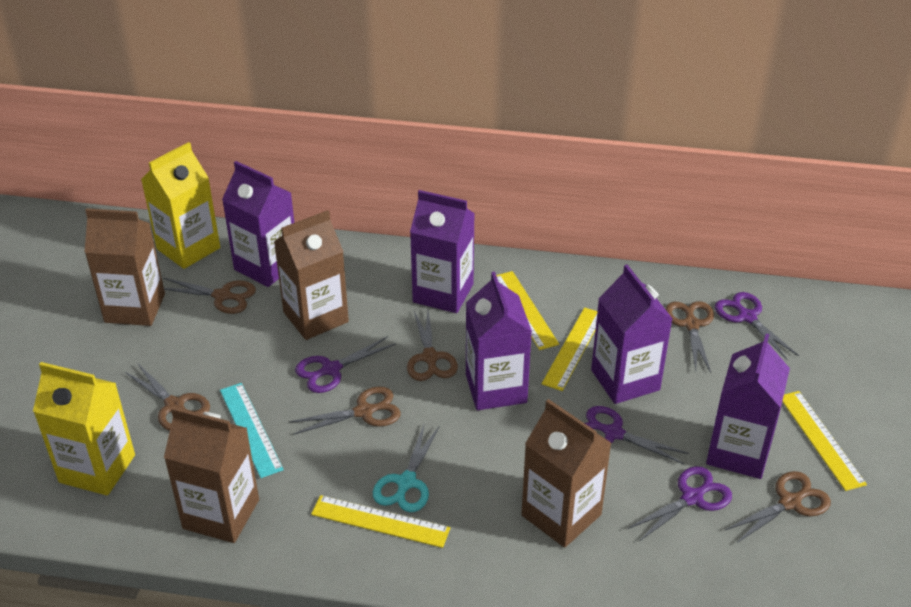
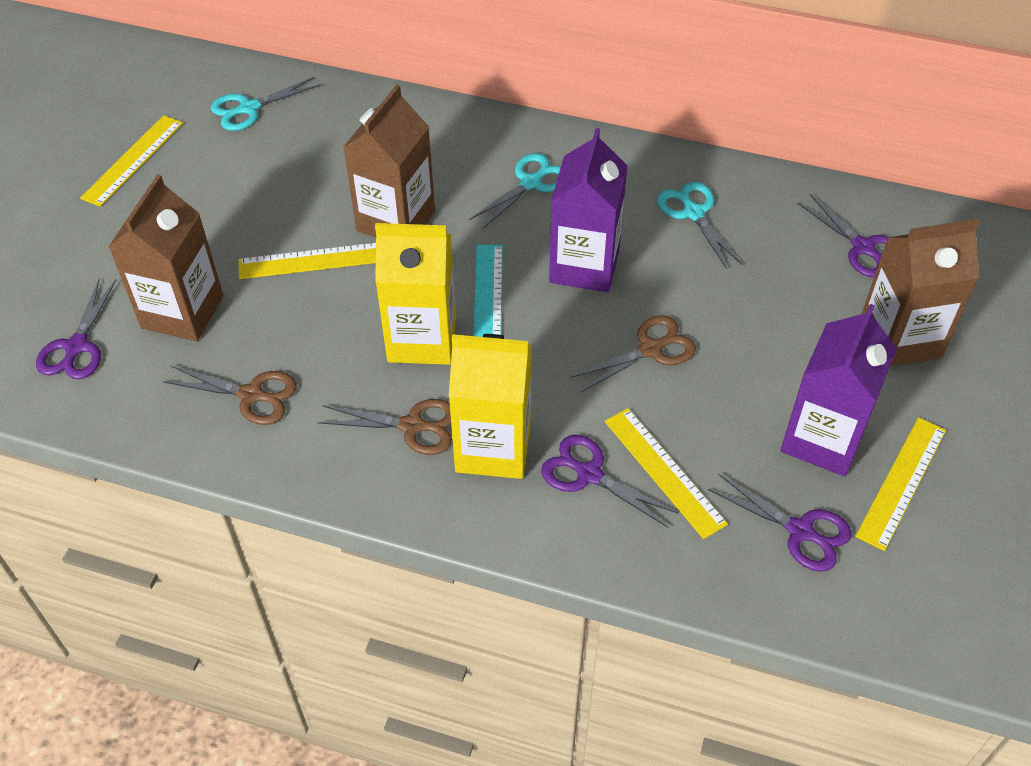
brown carton: 4 -> 3
brown scissors: 6 -> 3
purple carton: 5 -> 2
turquoise scissors: 1 -> 3

